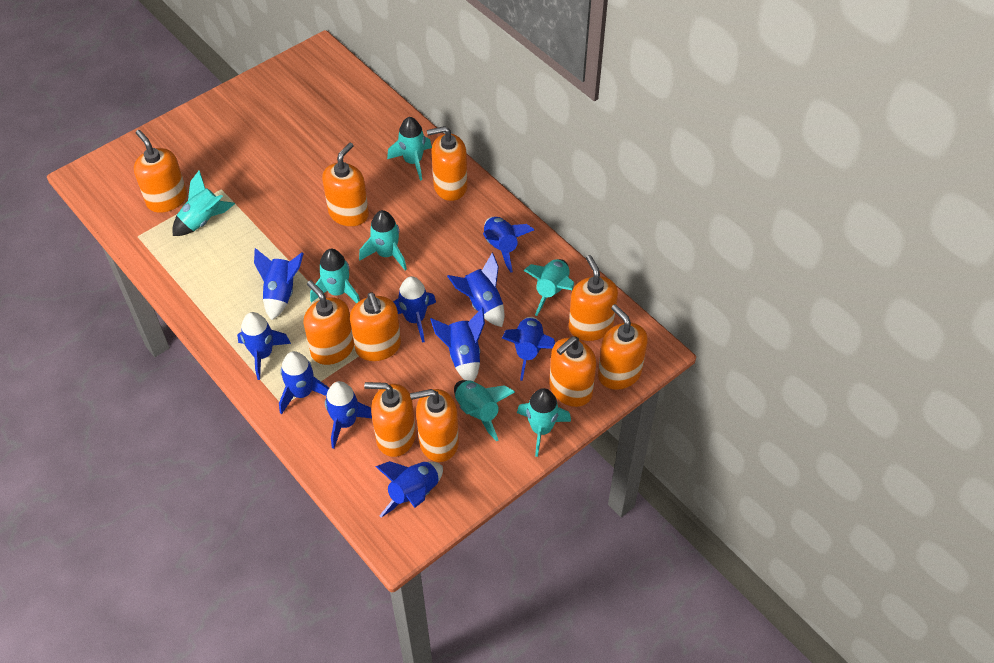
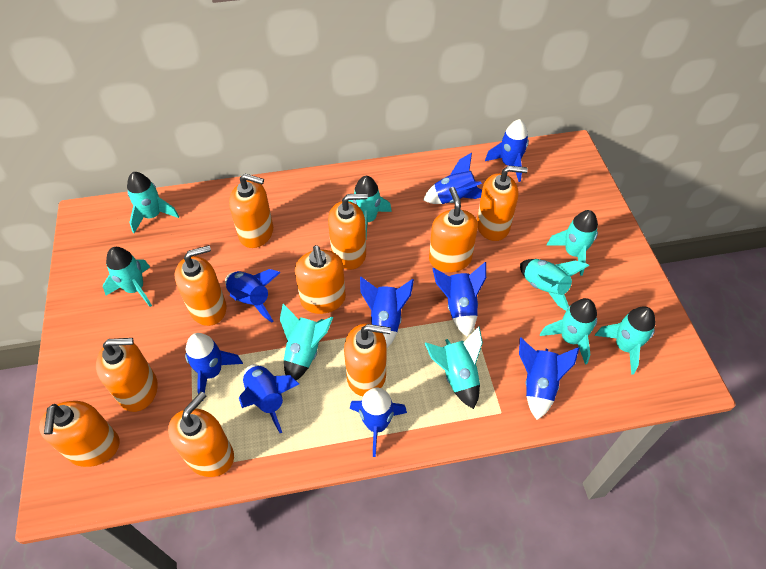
blue rocket: 10 -> 9
turquoise rocket: 7 -> 9

